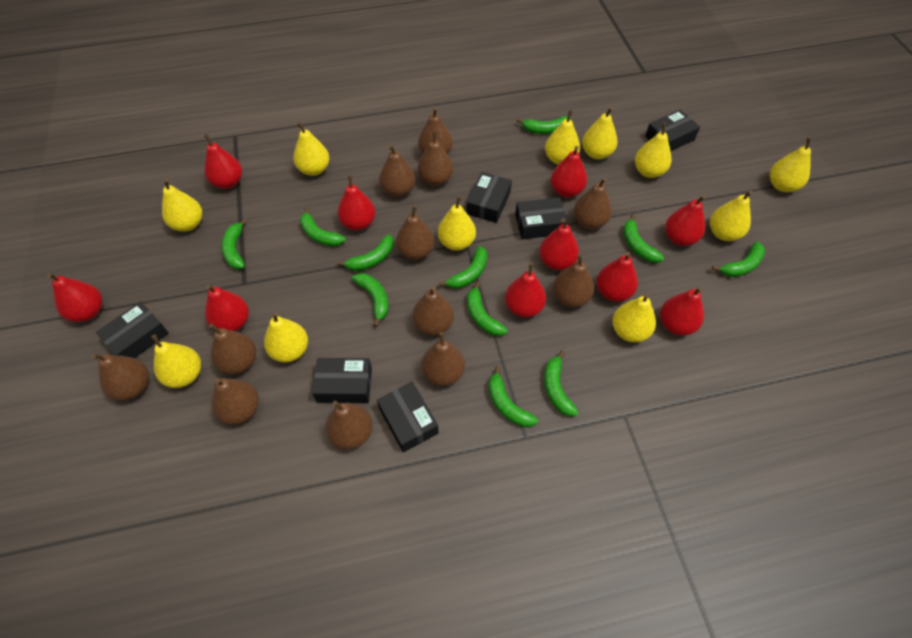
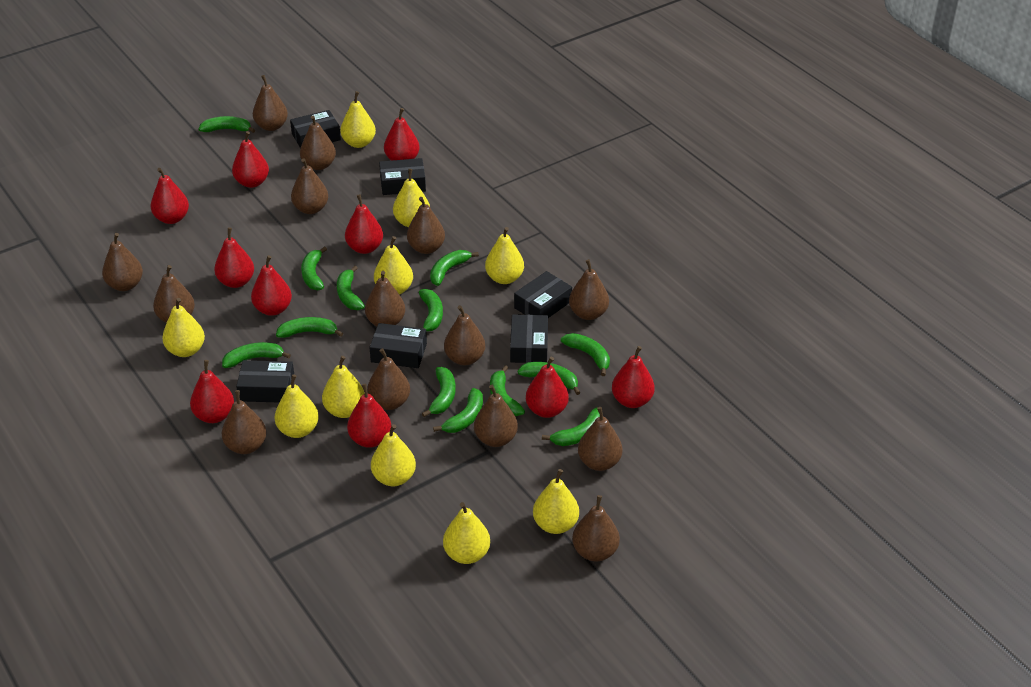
brown pear: 12 -> 14
green banana: 11 -> 13
yellow pear: 11 -> 10

